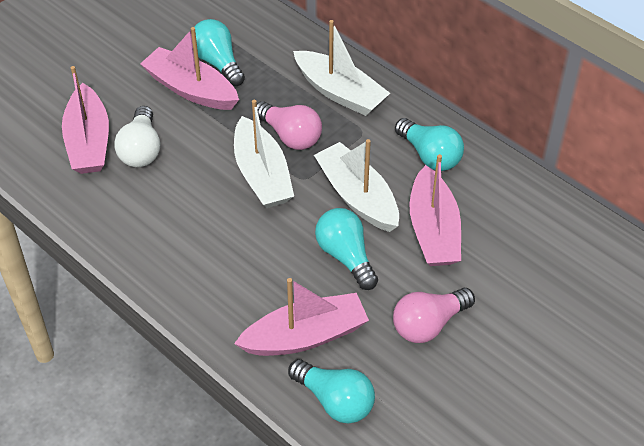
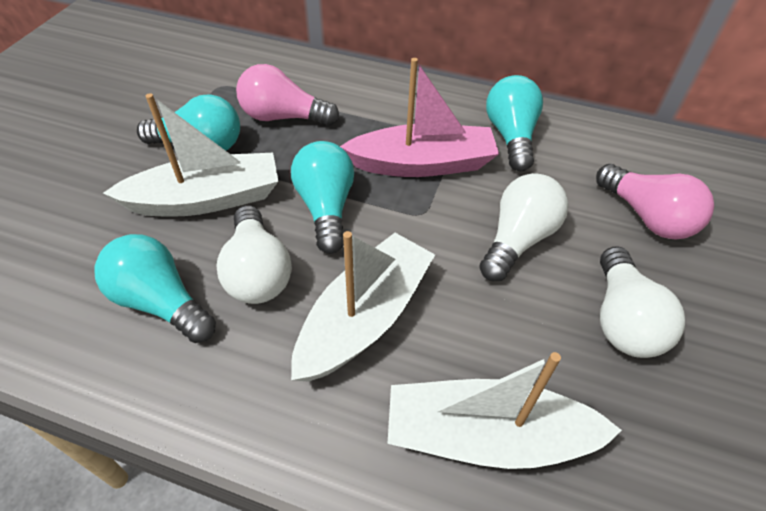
pink boat: 4 -> 1
white light bulb: 1 -> 3

